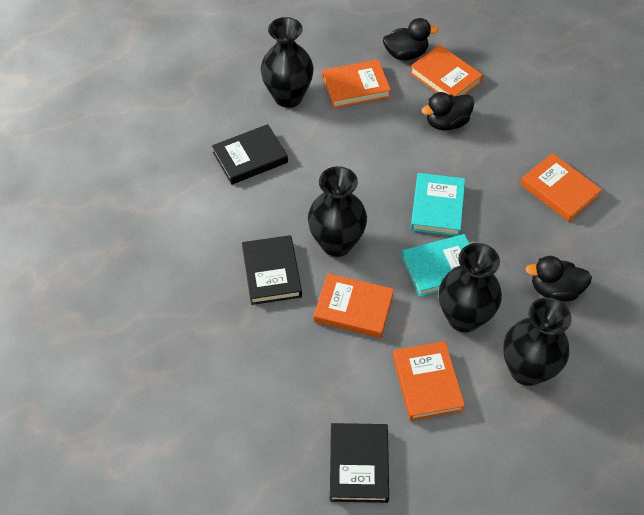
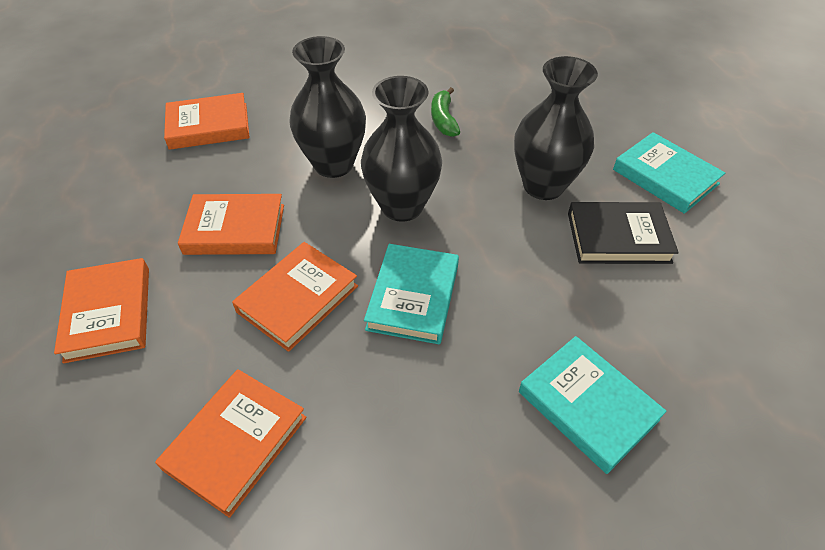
black book: 3 -> 1
black duck: 3 -> 0
black vase: 4 -> 3
green banana: 0 -> 1
turquoise book: 2 -> 3

